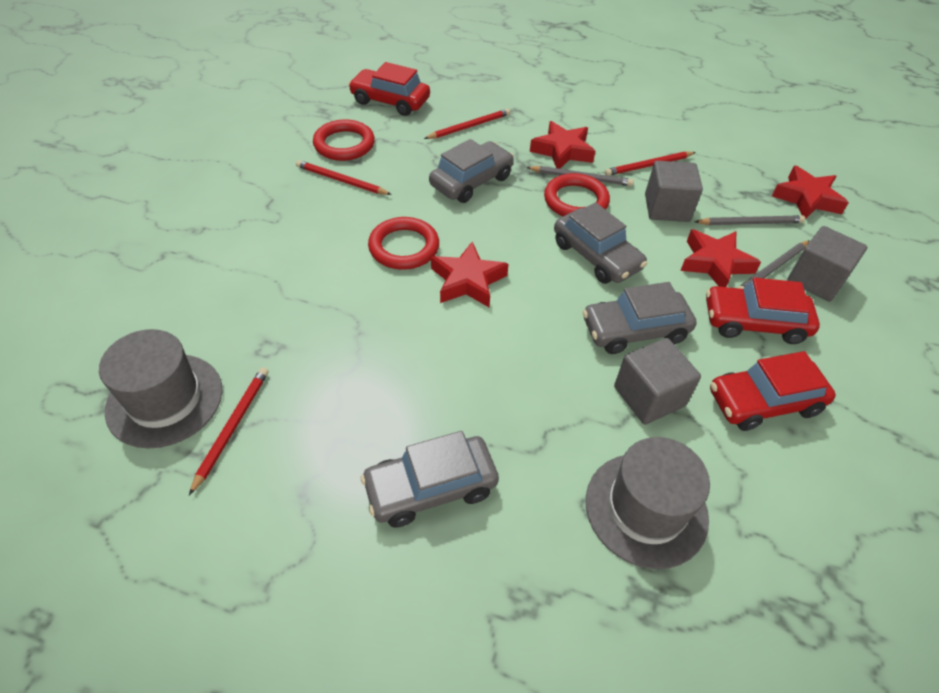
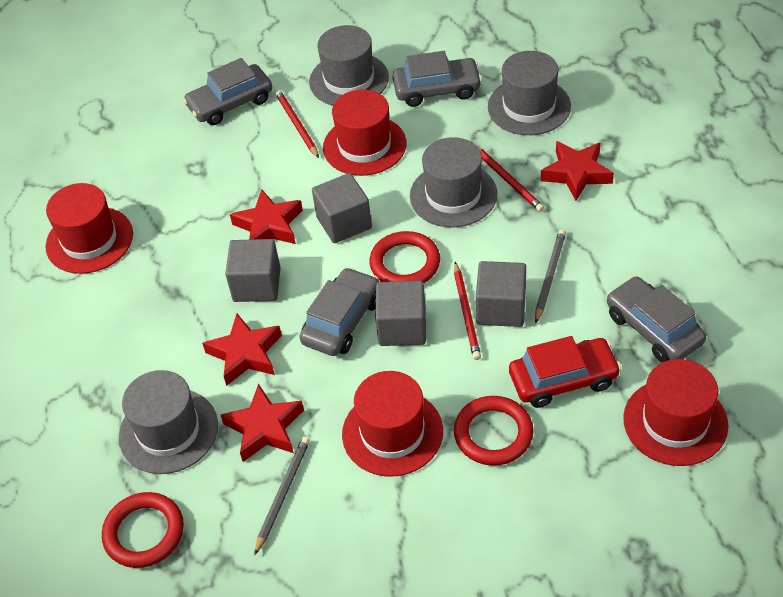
grey cube: 3 -> 4
grey hat: 2 -> 4
grey pencil: 3 -> 2
red car: 3 -> 1
red hat: 0 -> 4
red pencil: 4 -> 3

